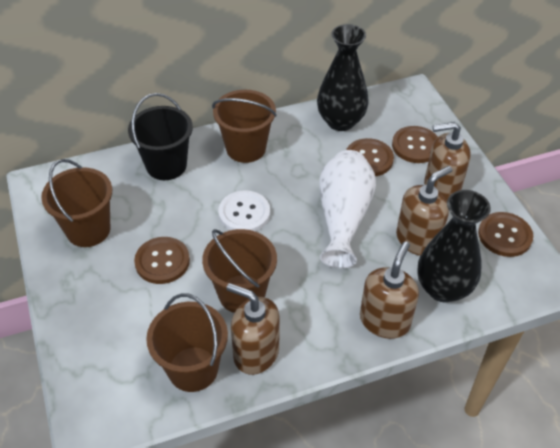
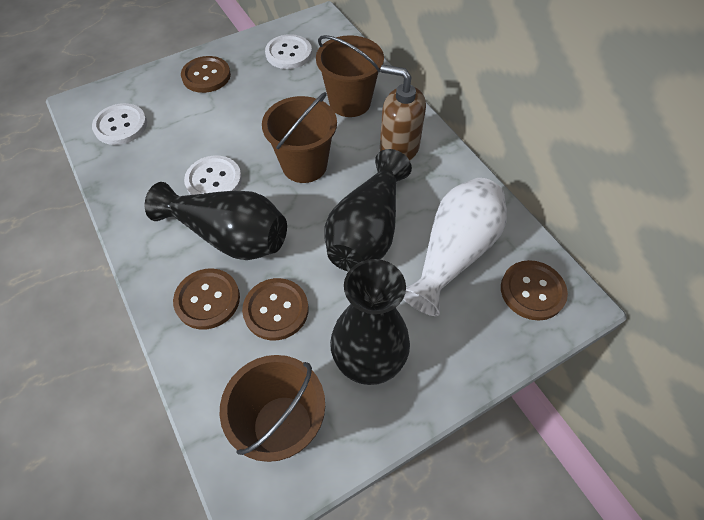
black bucket: 1 -> 0
black vase: 2 -> 3
brown bucket: 4 -> 3
brown soap dispenser: 4 -> 1
white button: 1 -> 3

